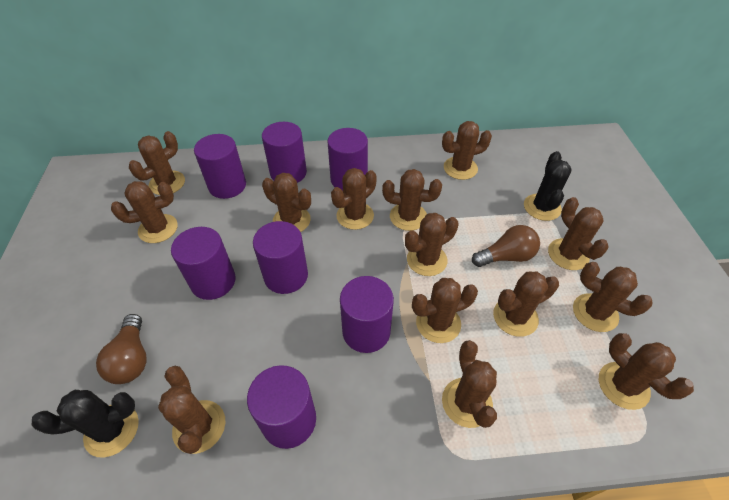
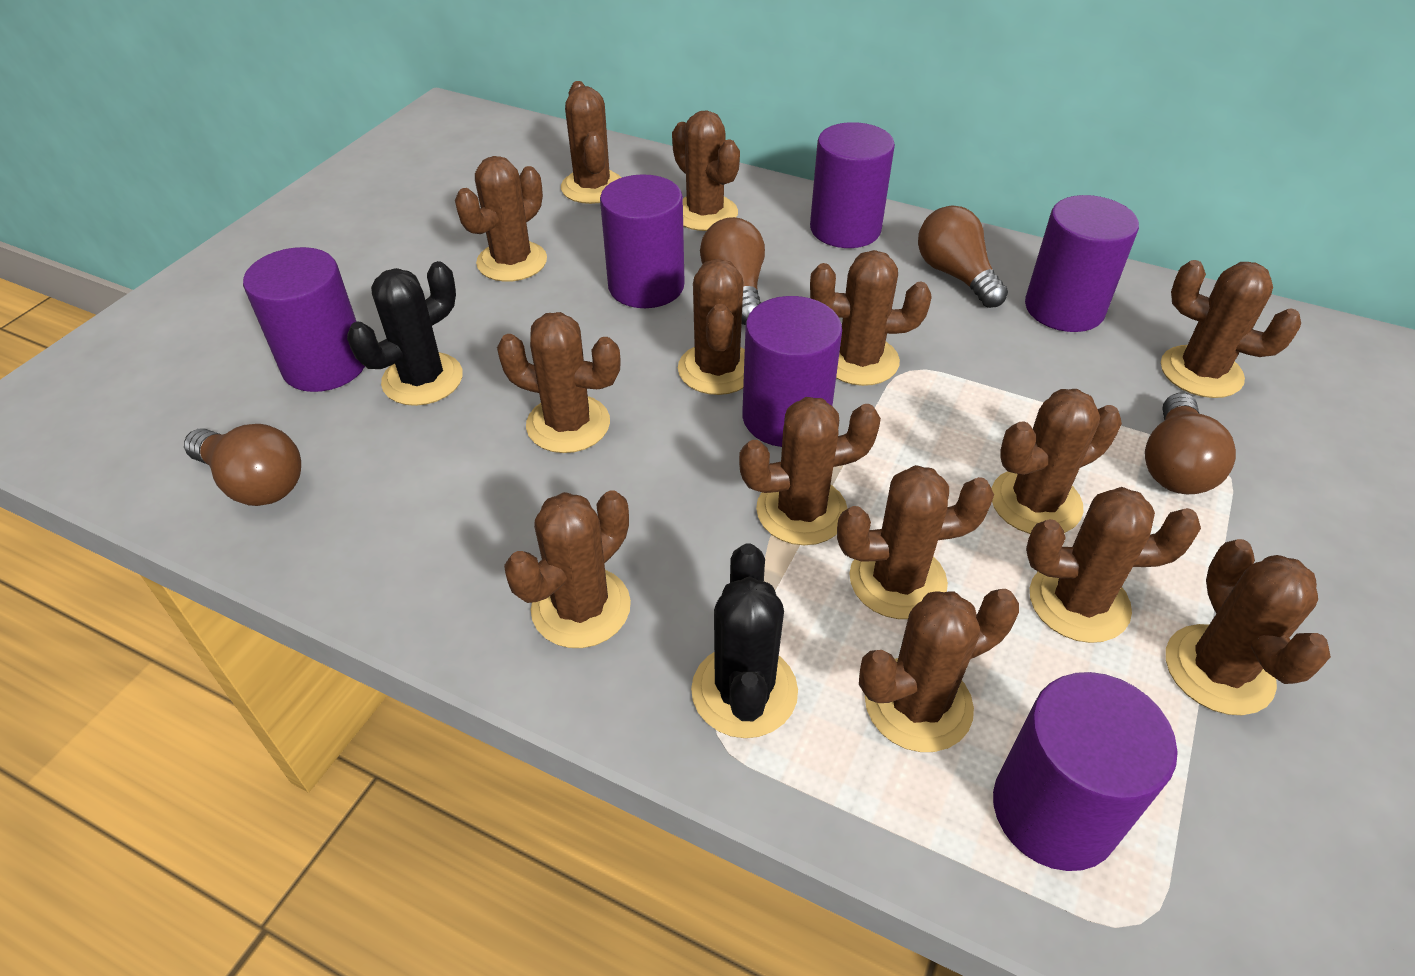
brown light bulb: 2 -> 4
purple cylinder: 7 -> 6

